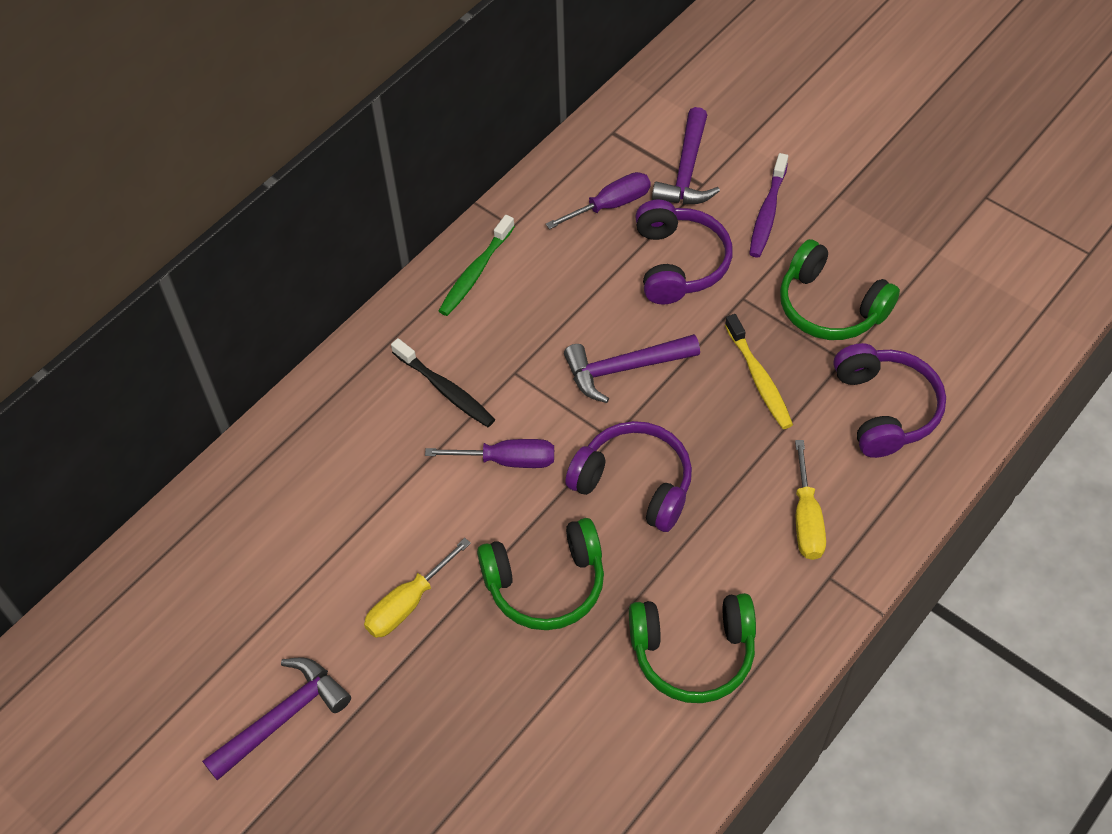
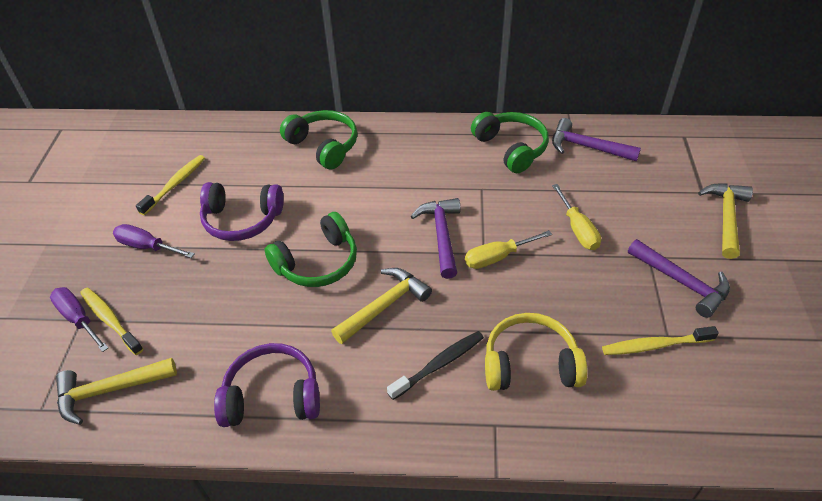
green toothbrush: 1 -> 0
purple headphones: 3 -> 2
purple toothbrush: 1 -> 0
yellow hammer: 0 -> 3
yellow headphones: 0 -> 1
yellow toothbrush: 1 -> 3

